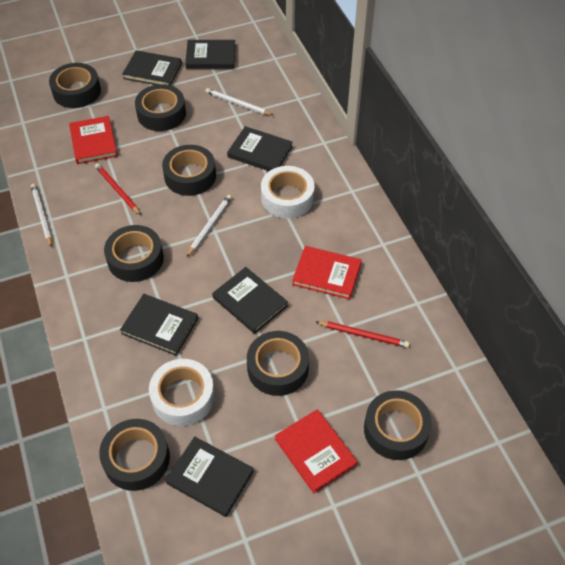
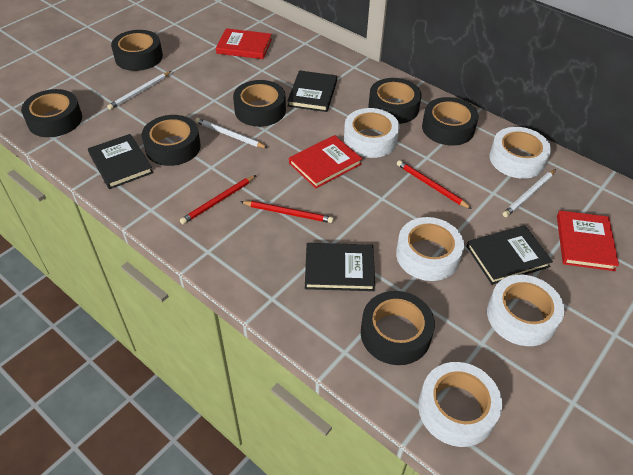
black book: 6 -> 4
red pencil: 2 -> 3
white tape: 2 -> 5

